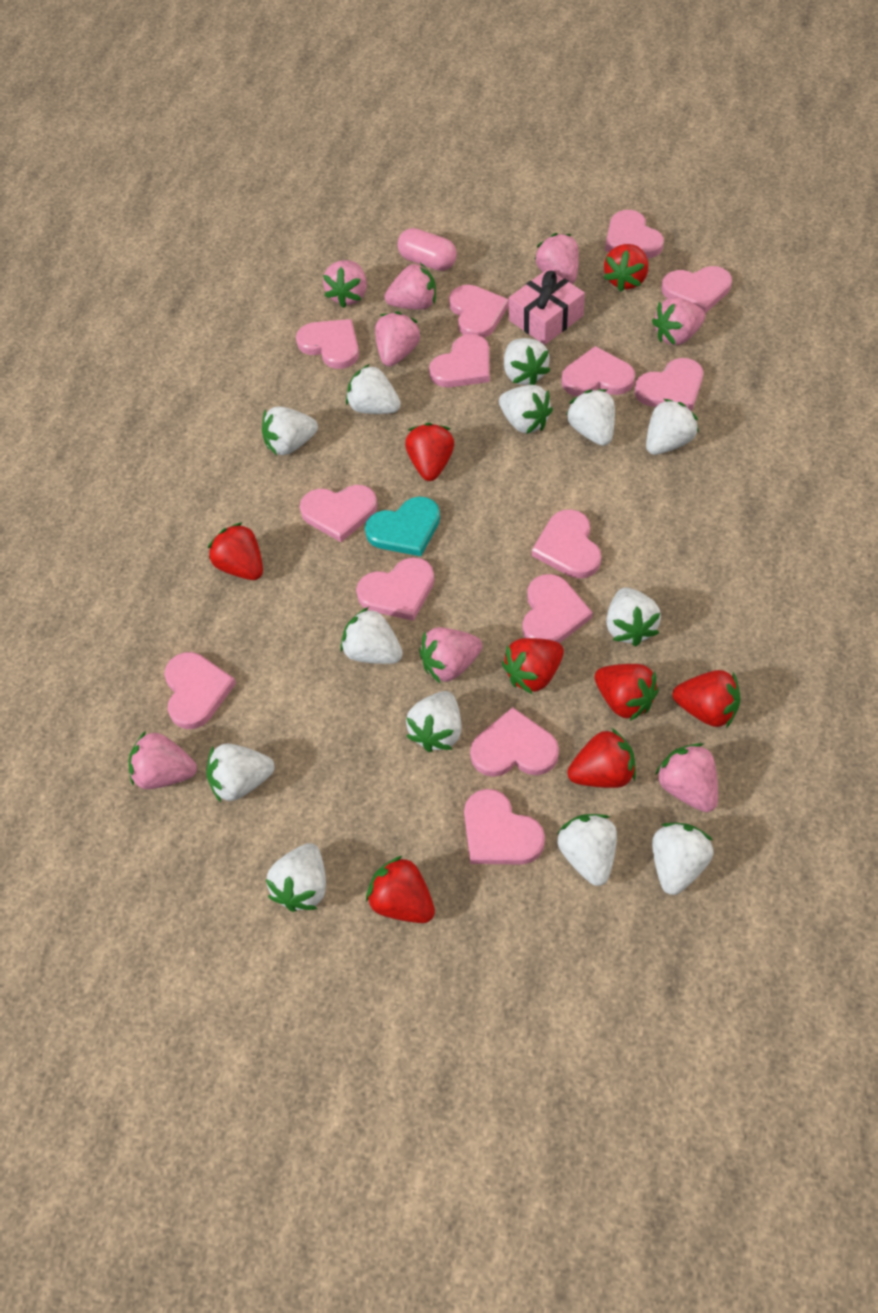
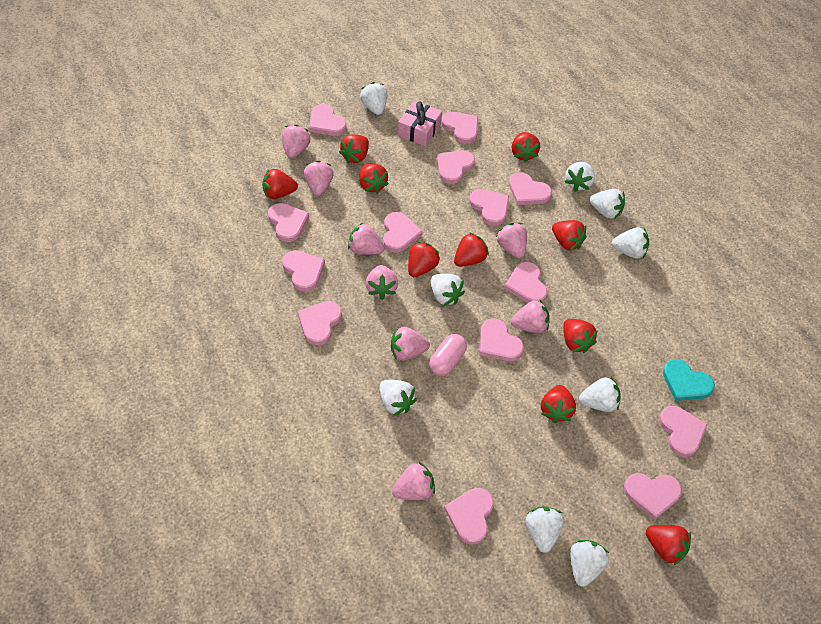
red strawberry: 8 -> 10
white strawberry: 13 -> 9

